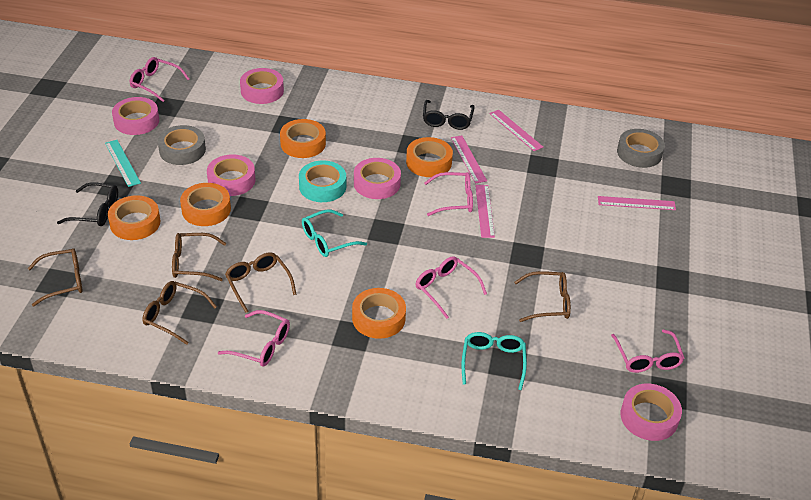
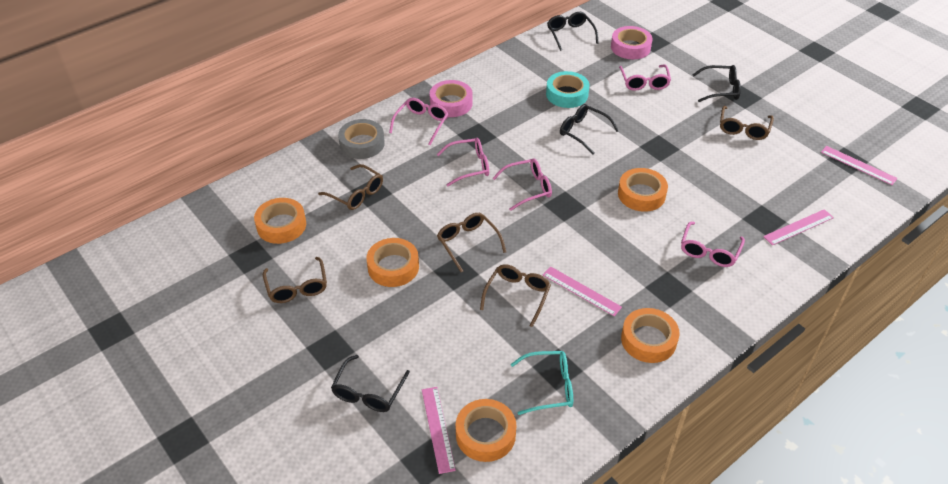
black glasses: 2 -> 4
grey tape: 2 -> 1
pink tape: 5 -> 2
turquoise glasses: 2 -> 1
turquoise ruler: 1 -> 0

